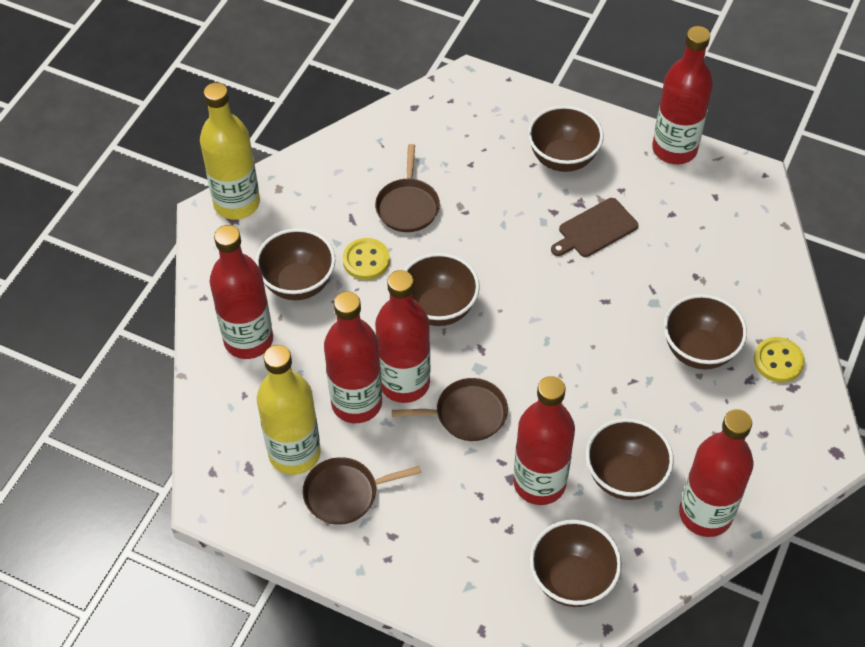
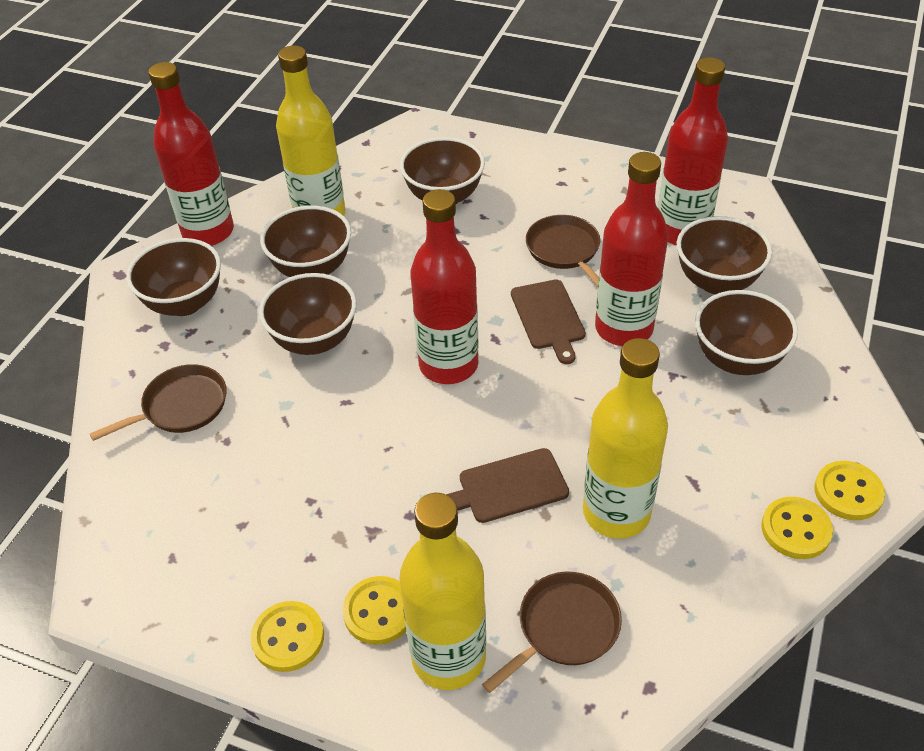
brown cutting board: 1 -> 2
red bottle: 6 -> 4
yellow bottle: 2 -> 3
yellow button: 2 -> 4

